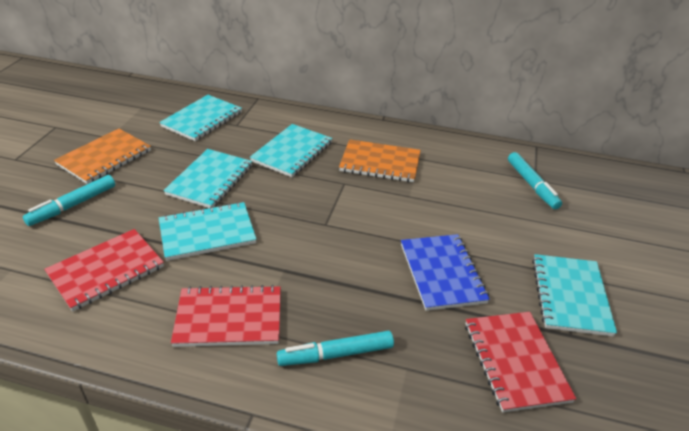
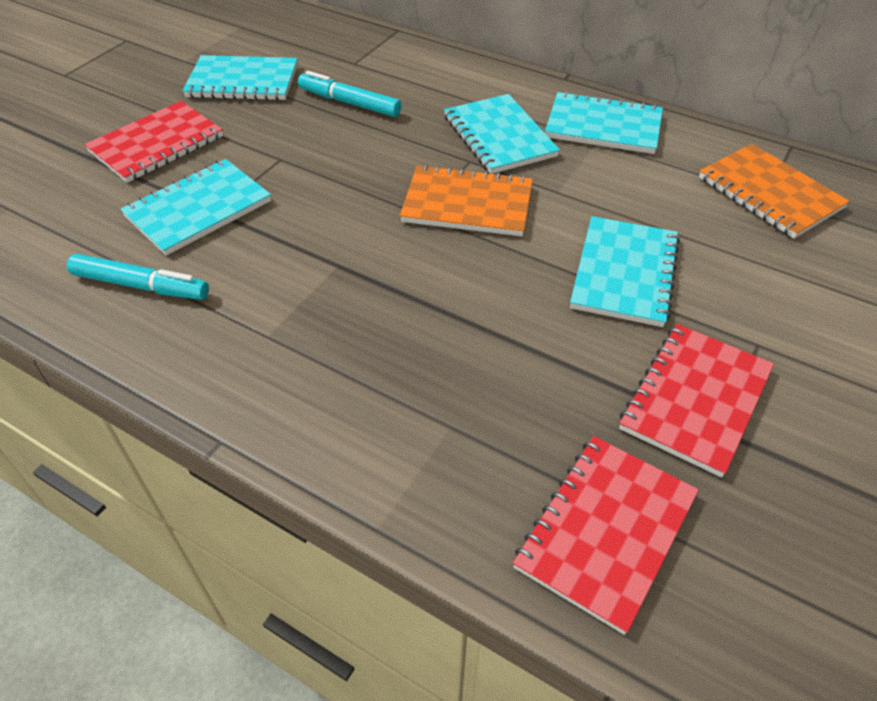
blue notebook: 1 -> 0
turquoise marker: 3 -> 2

